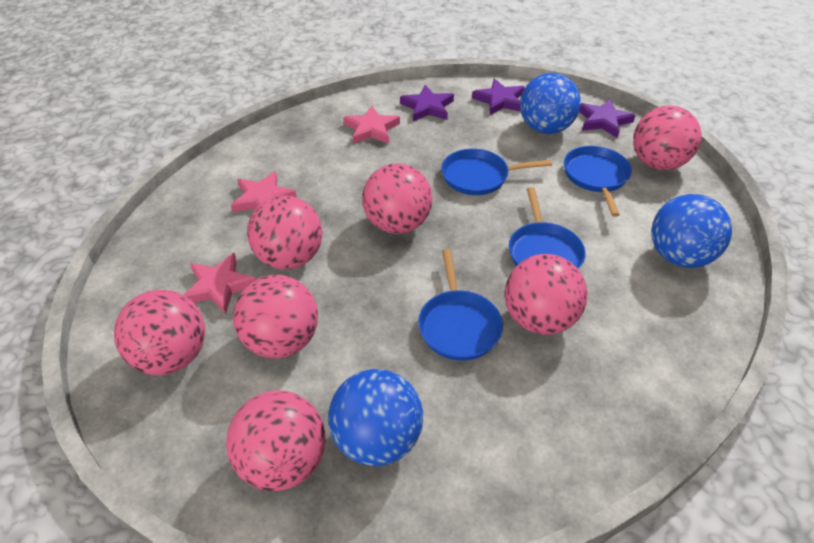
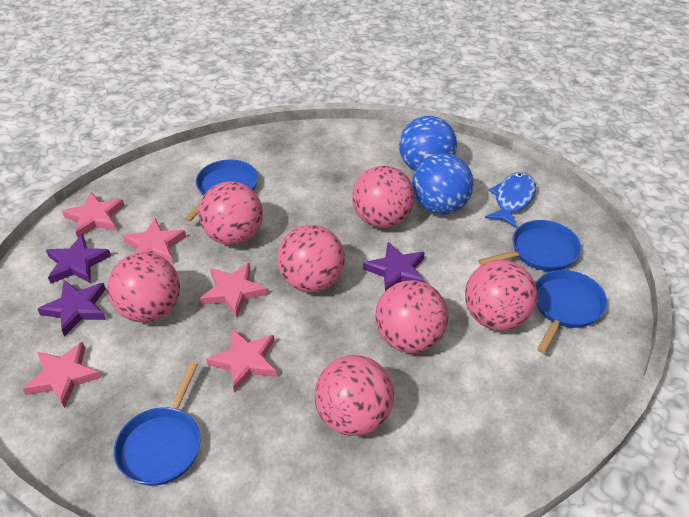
blue ball: 3 -> 2
blue fish: 0 -> 1
pink star: 3 -> 5

